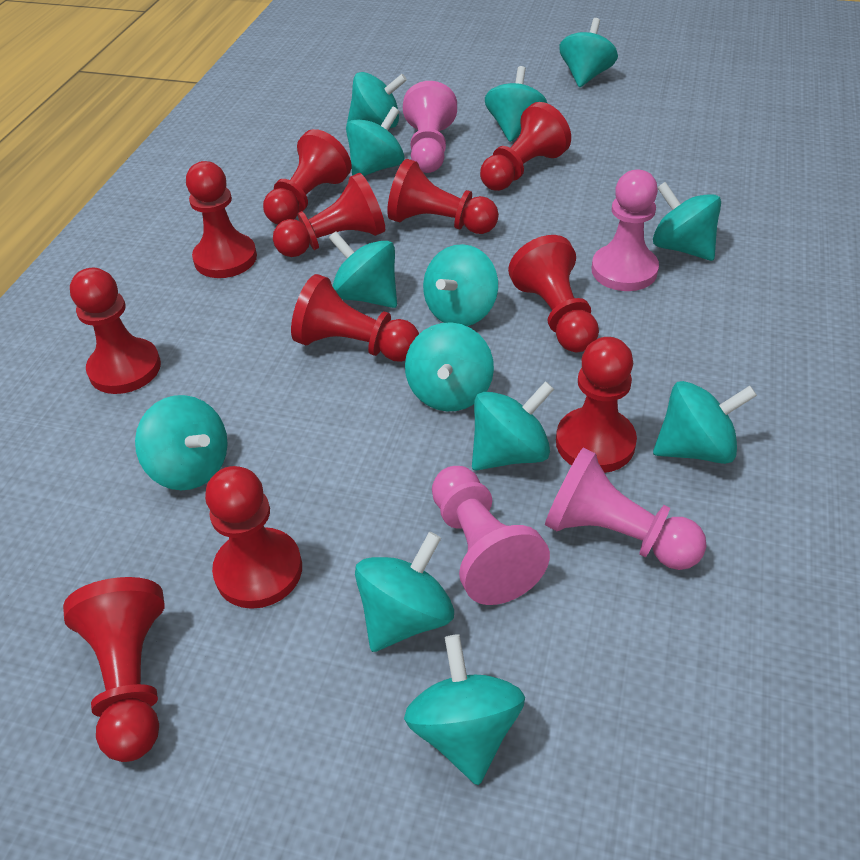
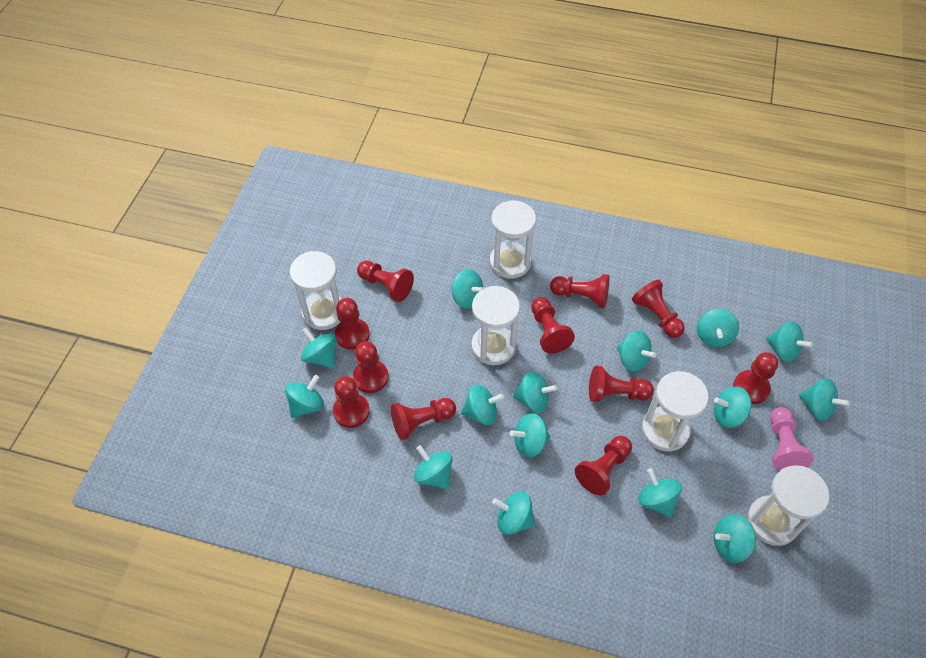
pink pawn: 4 -> 1
turquoise spinning top: 13 -> 15
white hourglass: 0 -> 5

